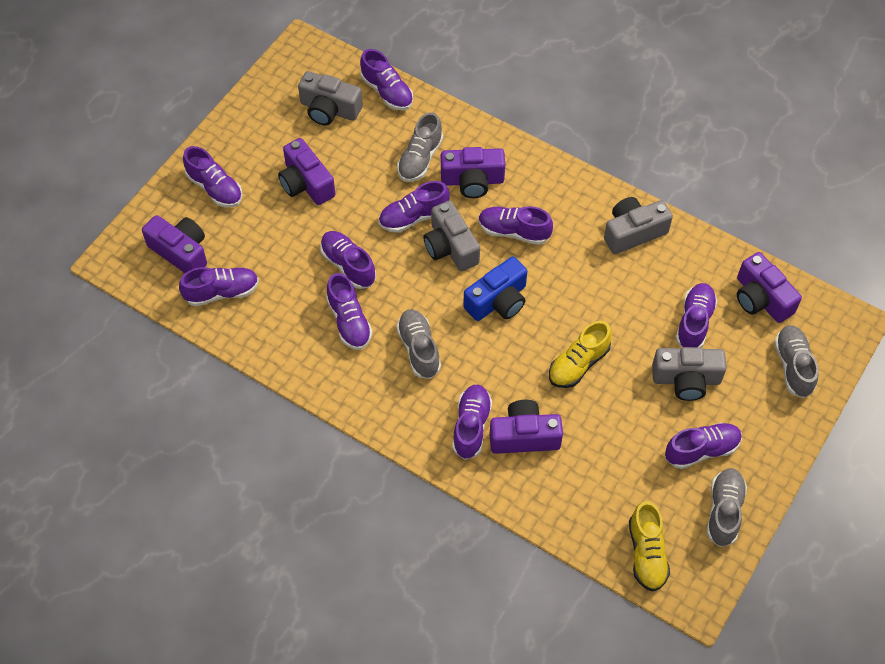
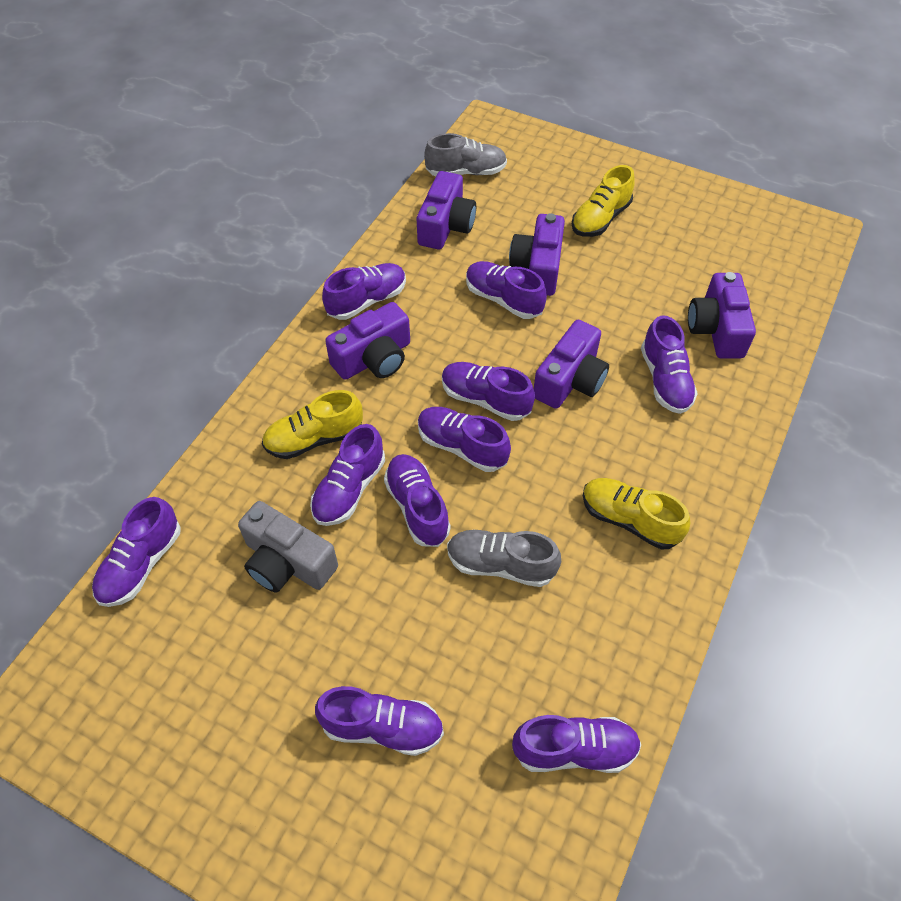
blue camera: 1 -> 0
grey camera: 4 -> 1
grey shoe: 4 -> 2
yellow shoe: 2 -> 3

